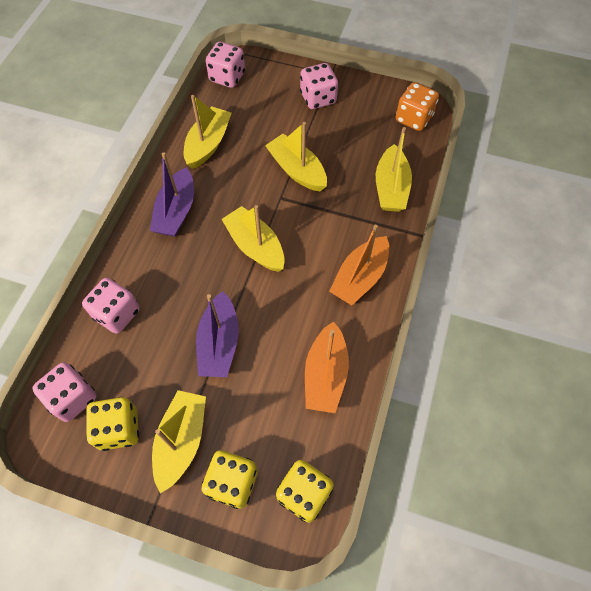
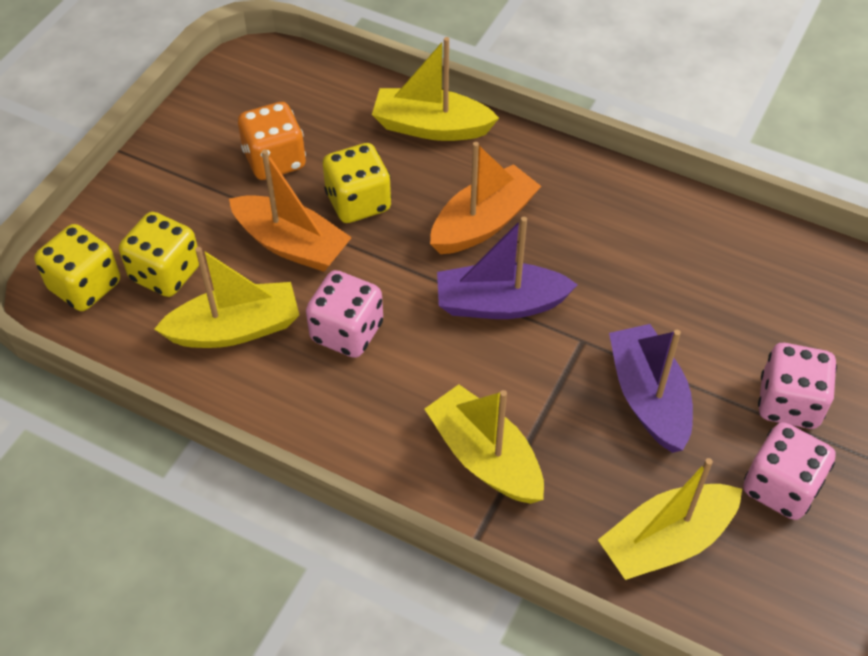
pink dice: 4 -> 3
yellow boat: 5 -> 4

